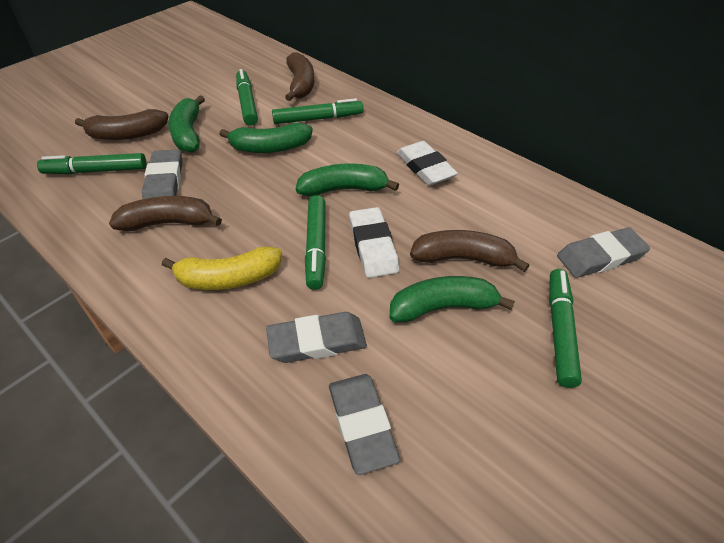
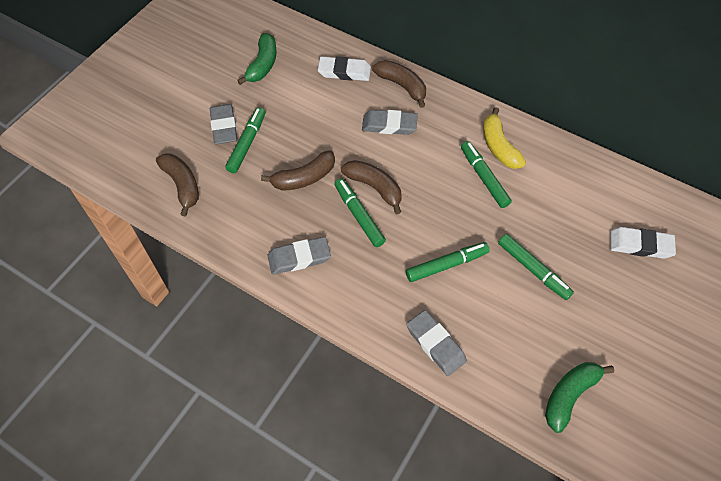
green banana: 4 -> 2

